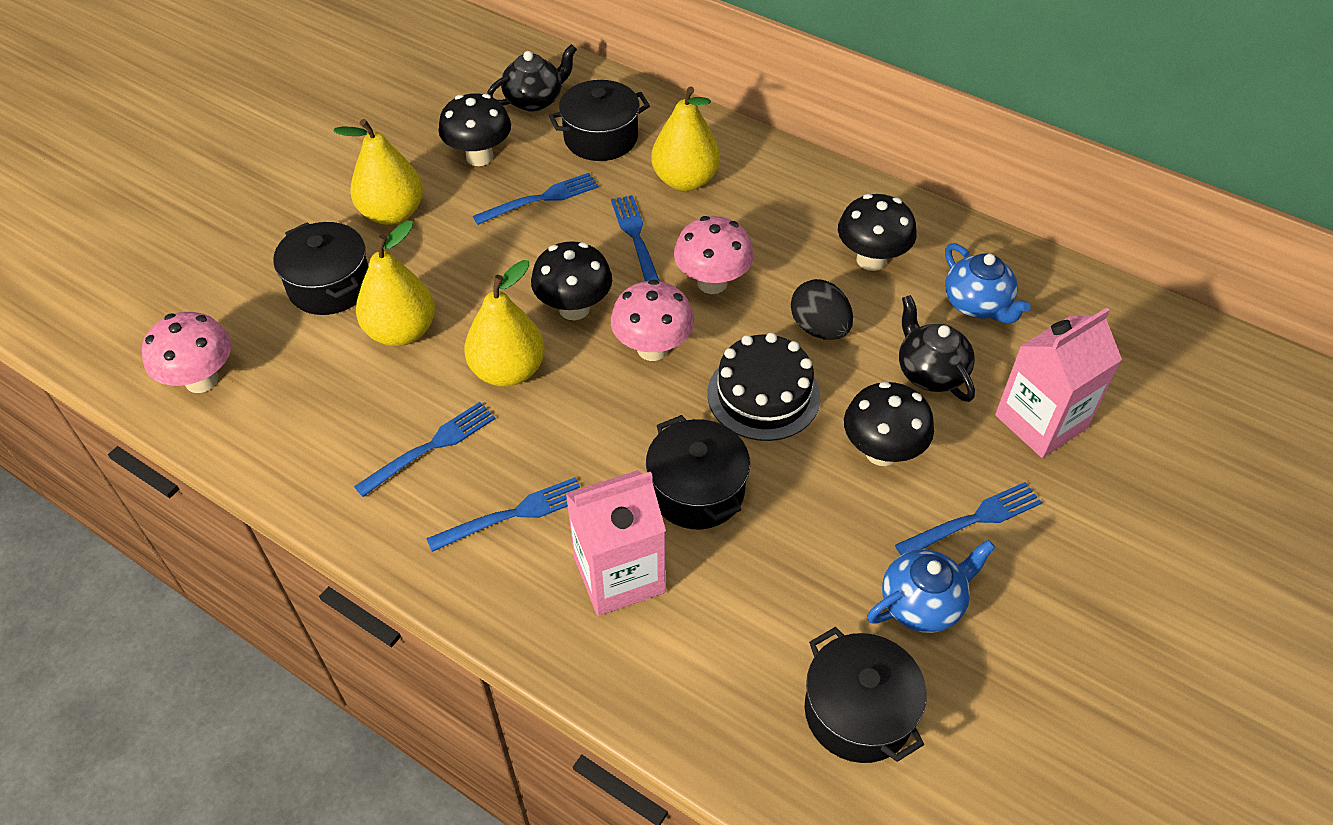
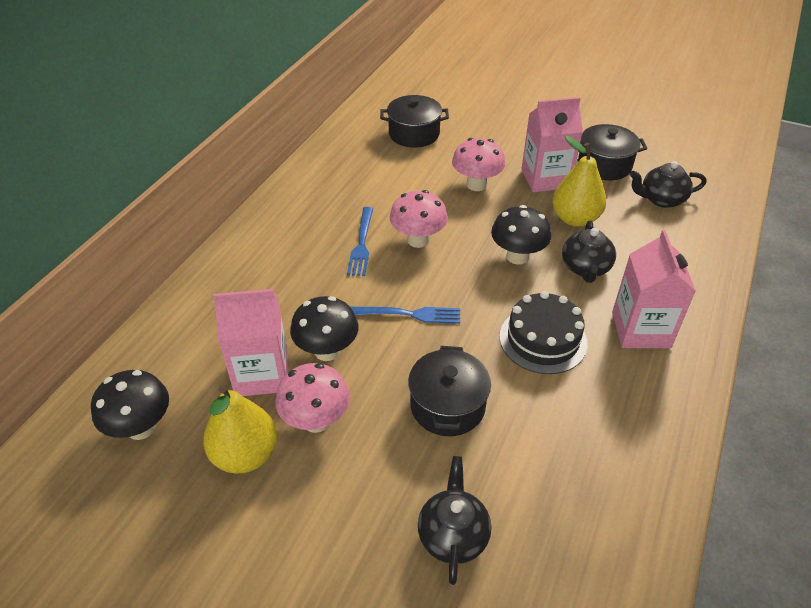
black egg: 1 -> 0
black mushroom: 4 -> 3
black pot: 4 -> 3
black teapot: 2 -> 3
blue fork: 5 -> 2
blue teapot: 2 -> 0
pink carton: 2 -> 3
yellow pear: 4 -> 2

